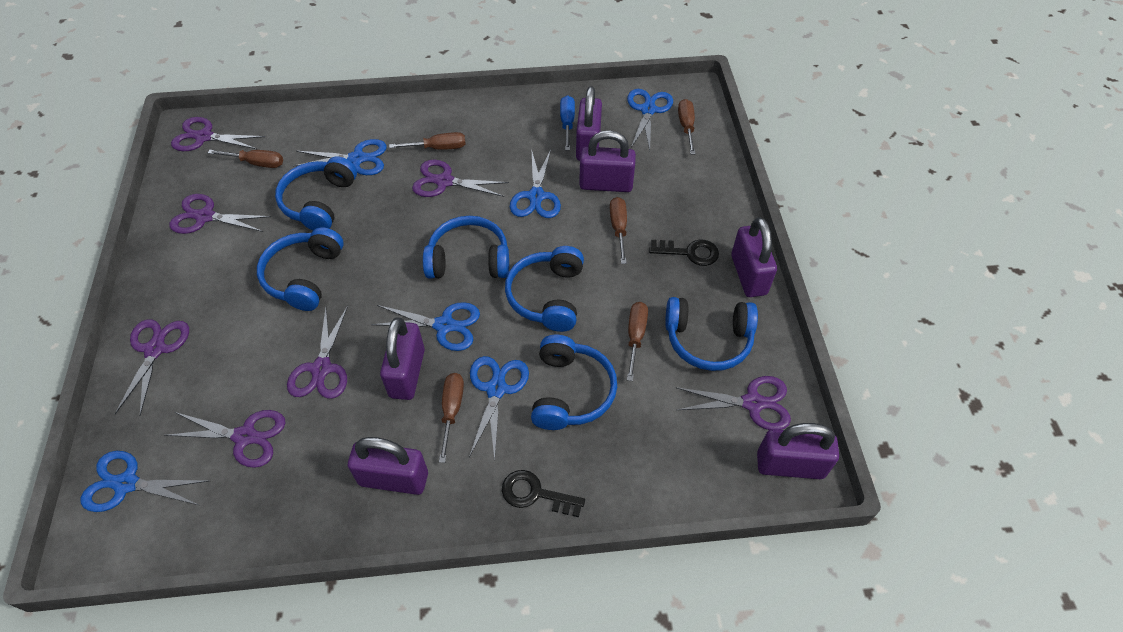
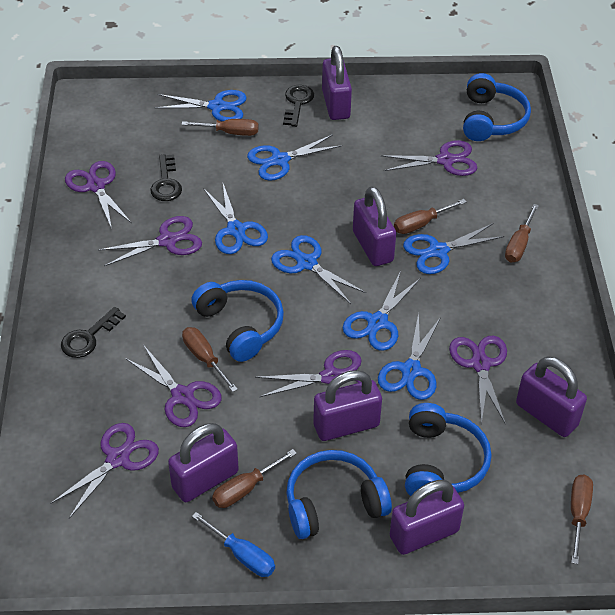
black key: 2 -> 3
blue headphones: 6 -> 4
blue scissors: 6 -> 7

